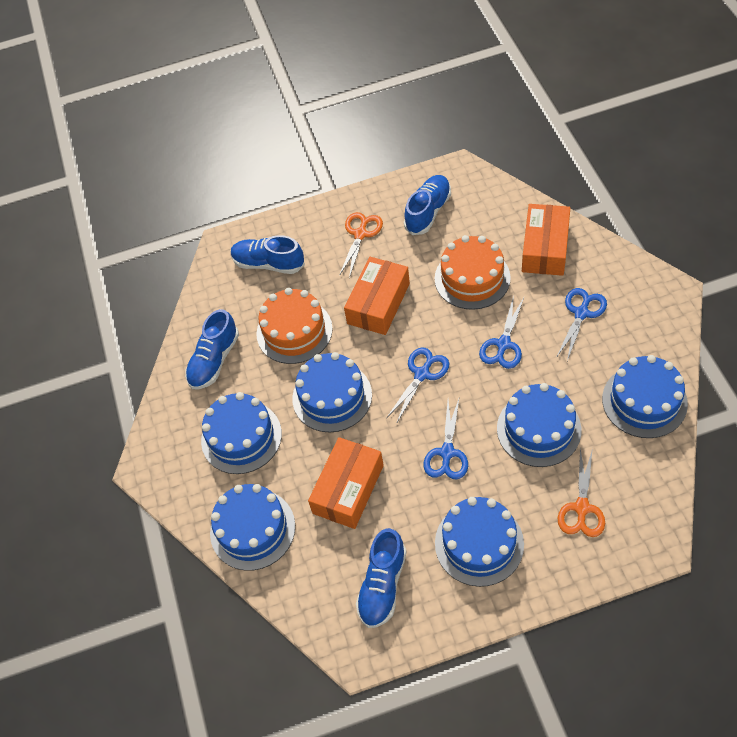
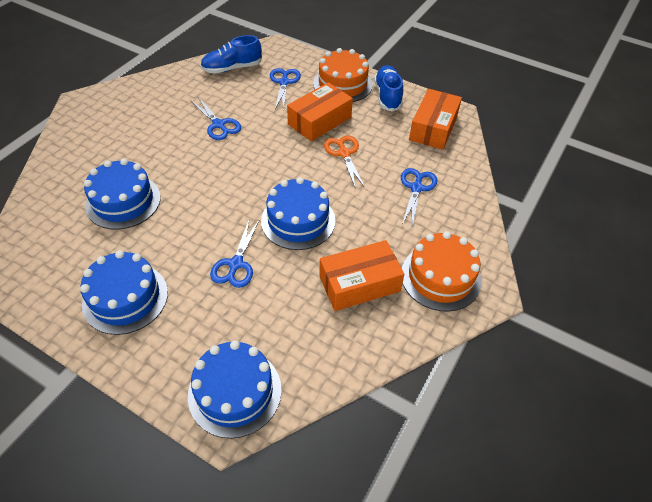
blue cake: 6 -> 4
blue shoe: 4 -> 2
orange scissors: 2 -> 1

